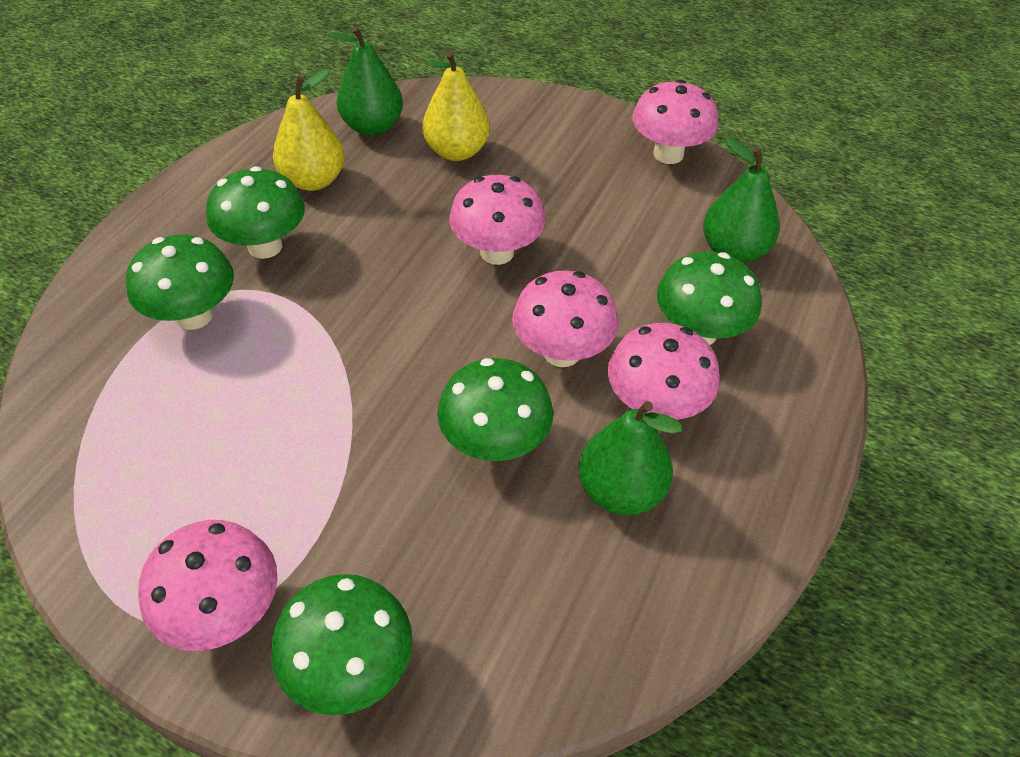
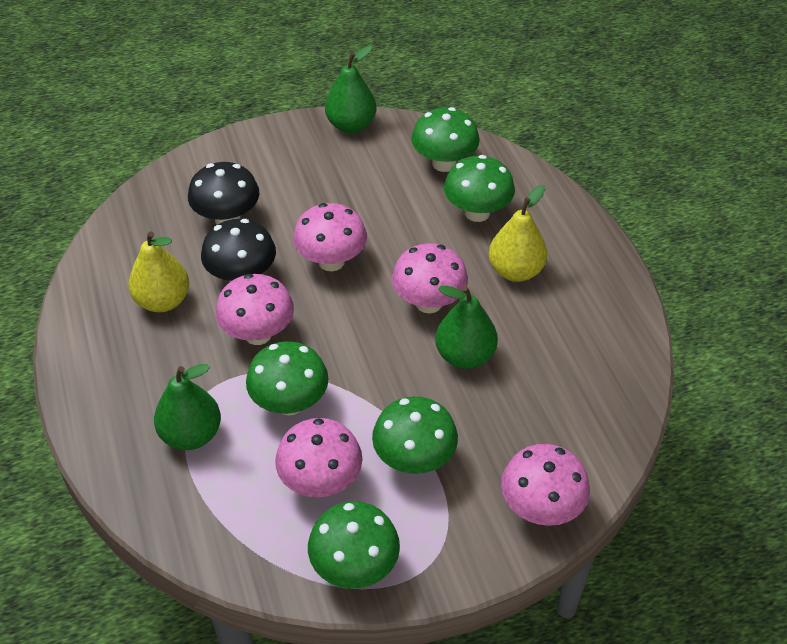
black mushroom: 0 -> 2

